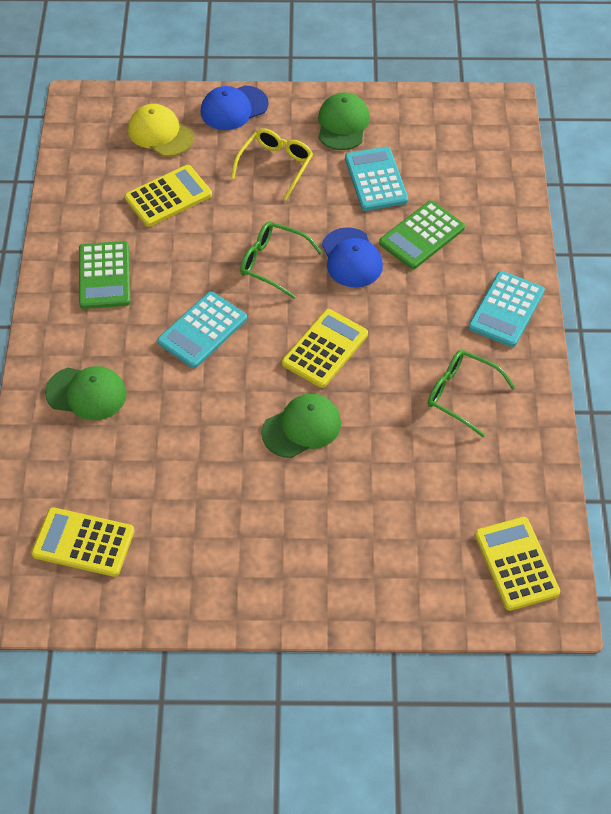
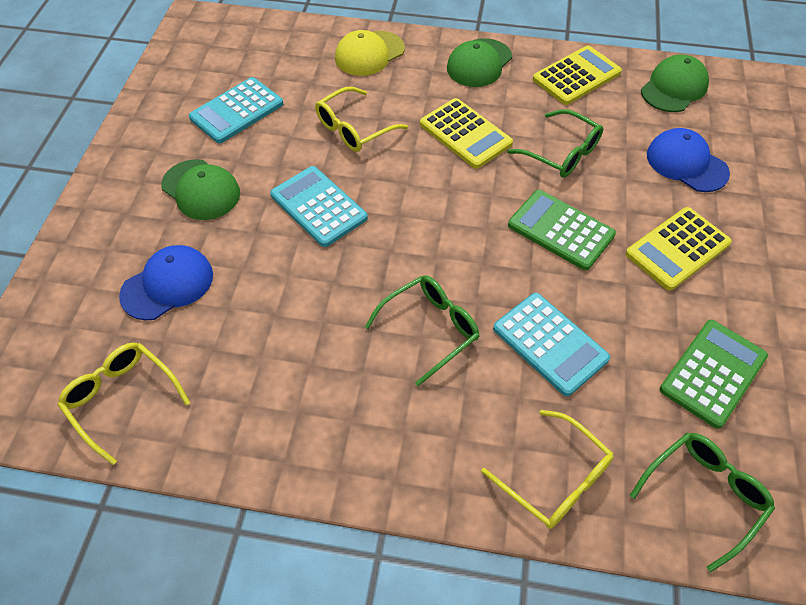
green glasses: 2 -> 3
yellow calculator: 4 -> 3
yellow glasses: 1 -> 3

